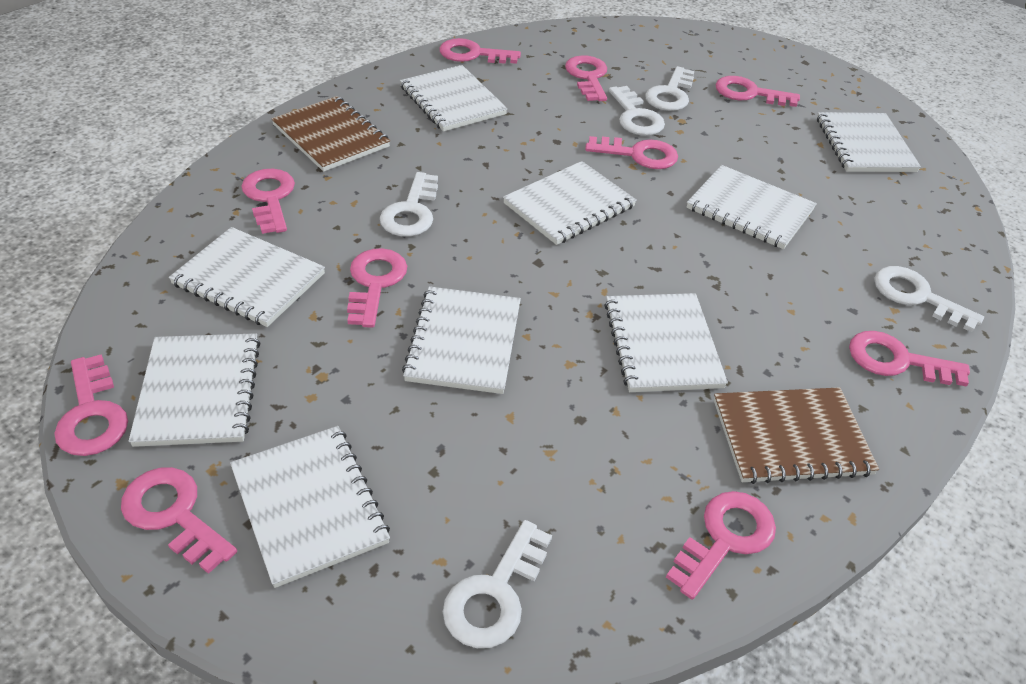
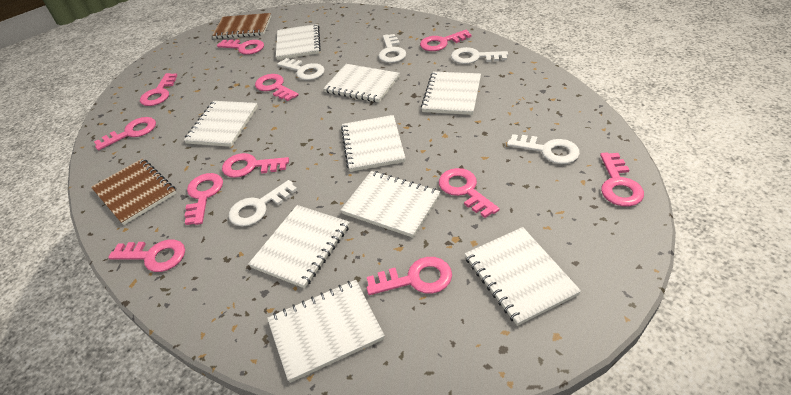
pink key: 10 -> 11

